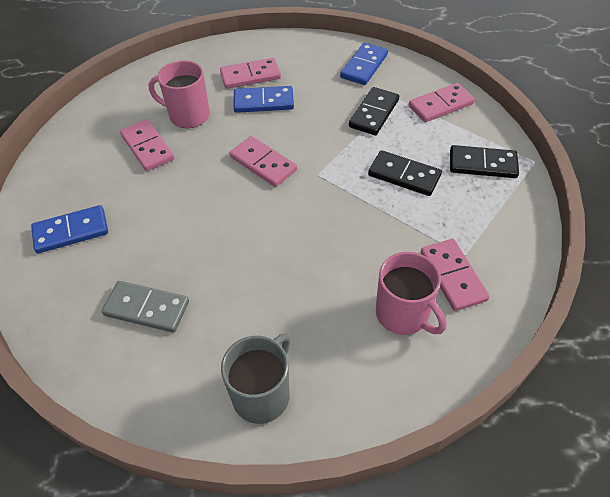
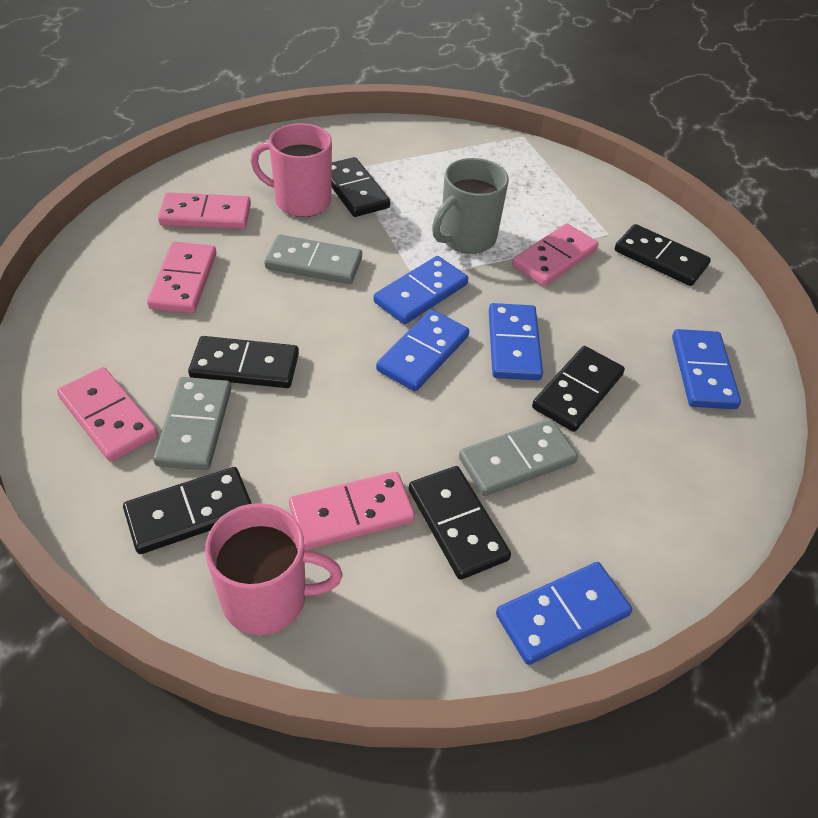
black domino: 3 -> 6
blue domino: 3 -> 5
grey domino: 1 -> 3

